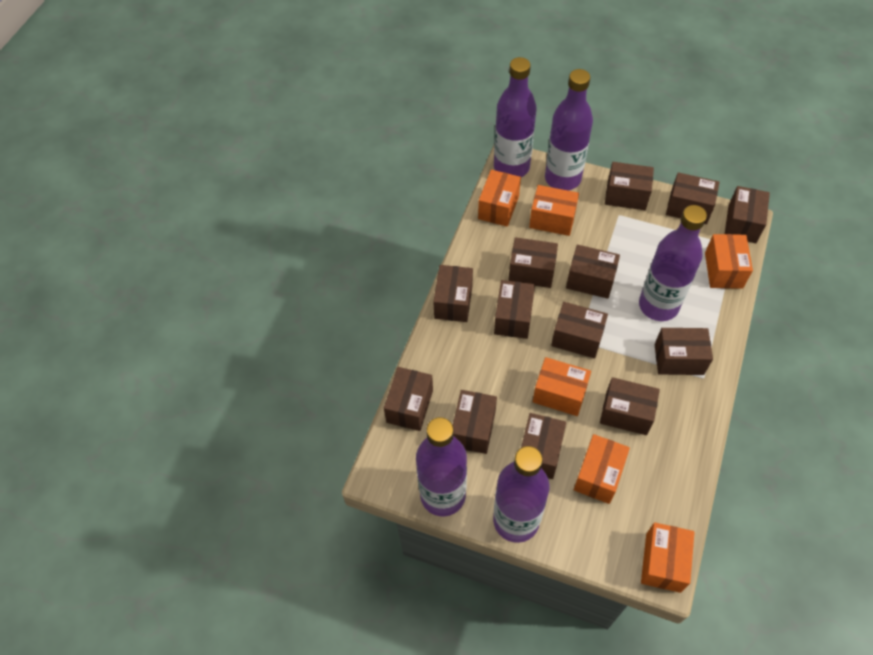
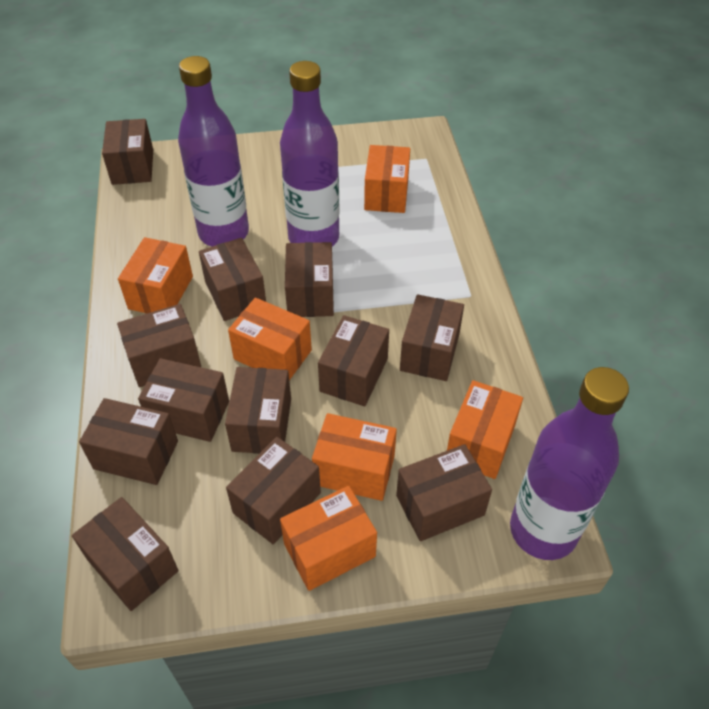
brown box: 13 -> 12
purple bottle: 5 -> 3

